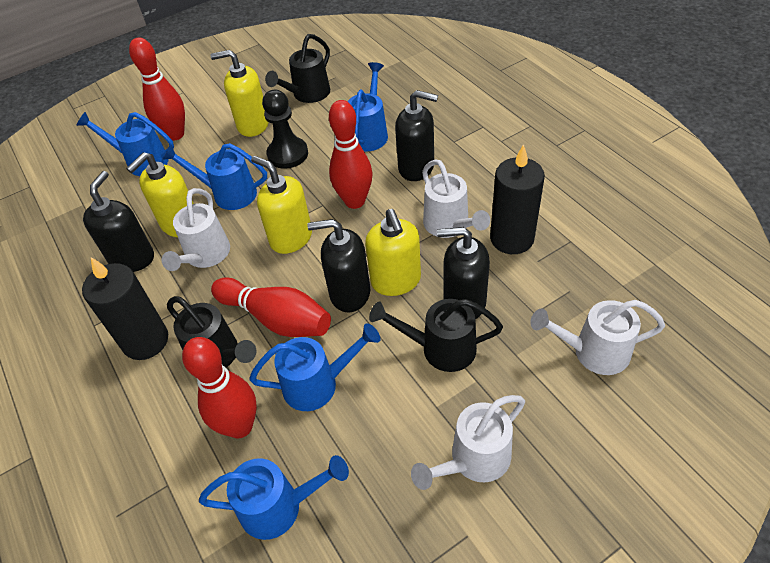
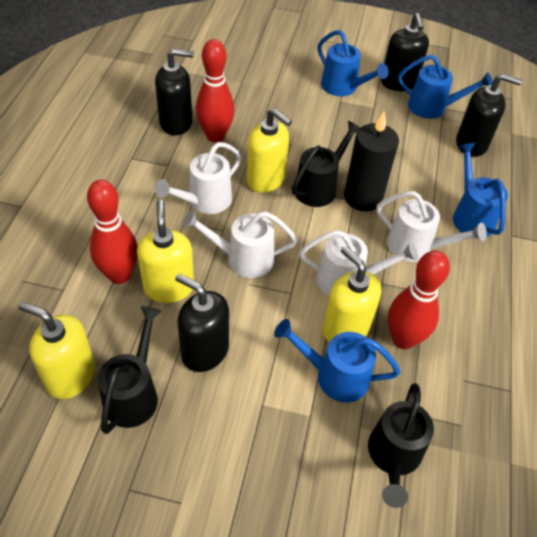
black candle: 2 -> 1
black pawn: 1 -> 0
blue watering can: 5 -> 4
red bowling pin: 4 -> 3

